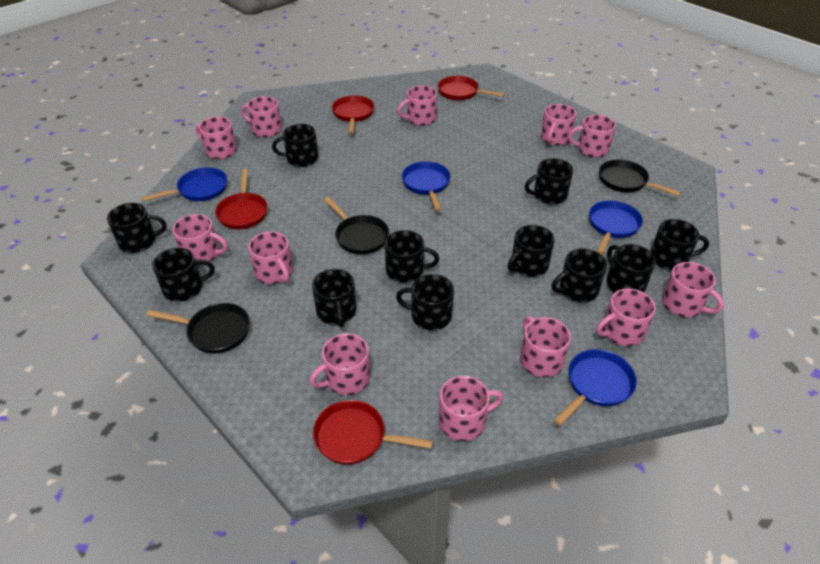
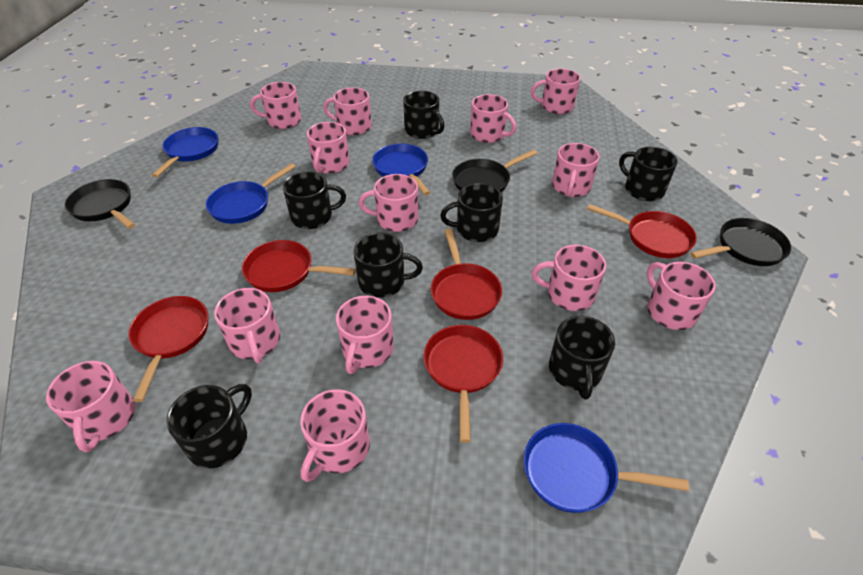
black mug: 11 -> 7
pink mug: 12 -> 13
red pan: 4 -> 5

